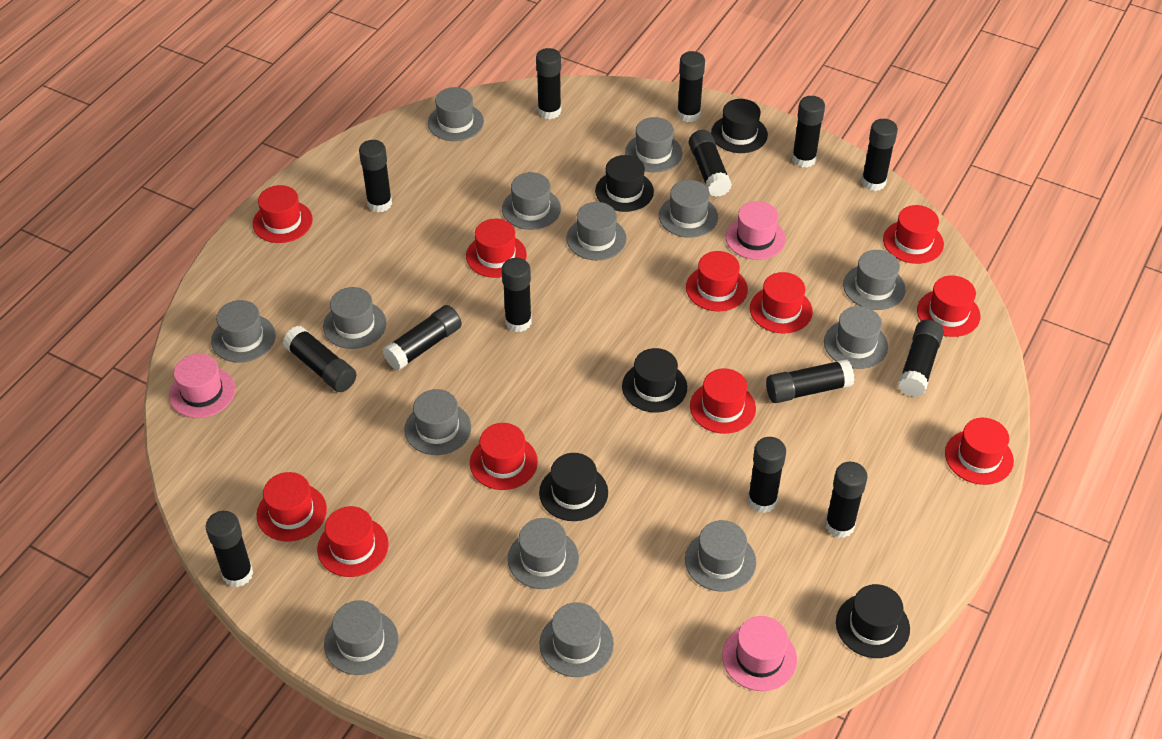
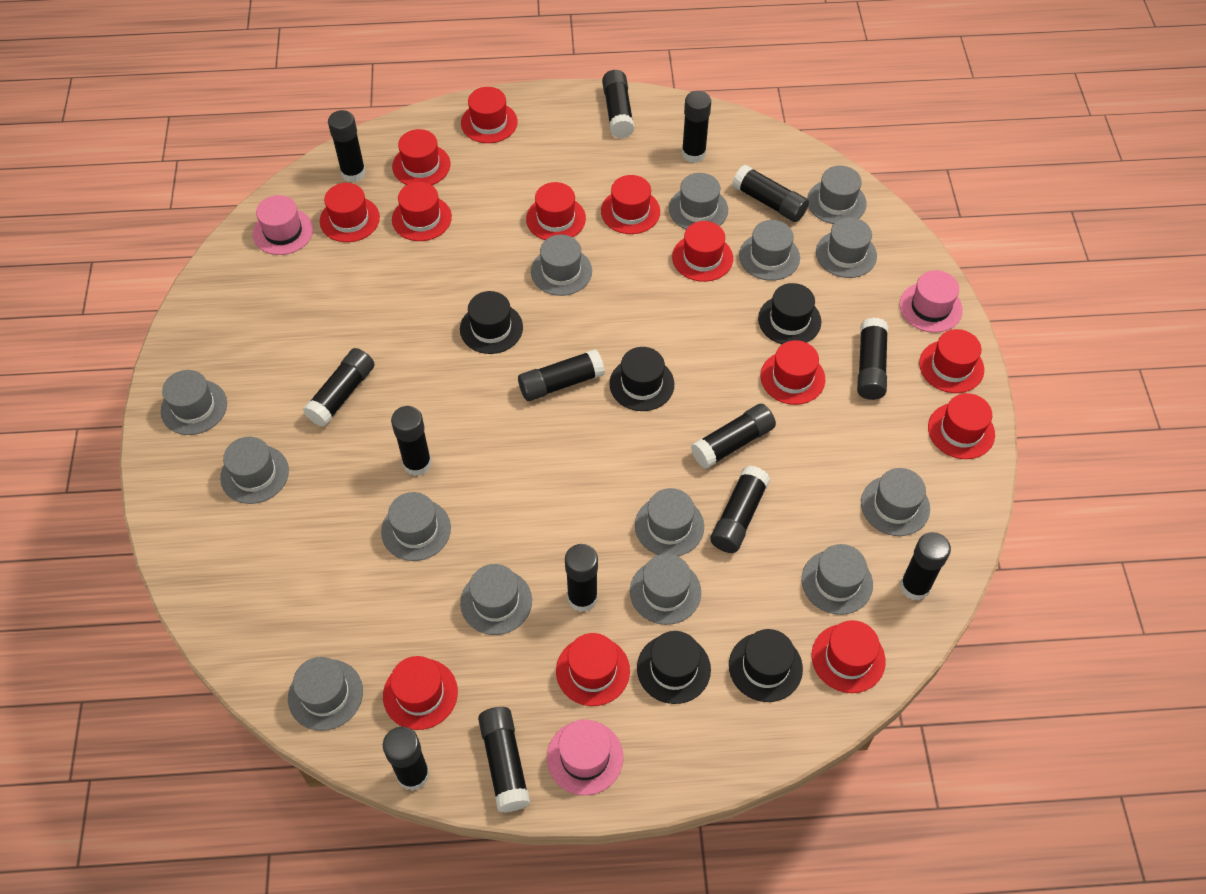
red hat: 11 -> 13

